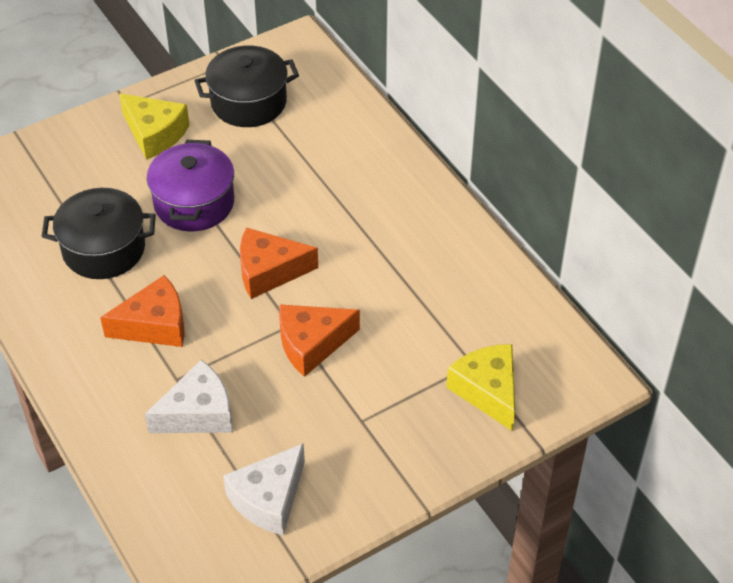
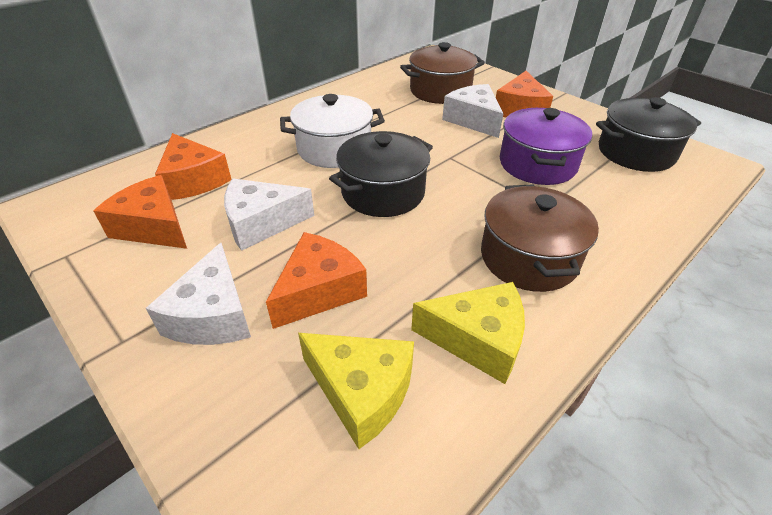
brown pot: 0 -> 2
orange cheese: 3 -> 4
white cheese: 2 -> 3
white pot: 0 -> 1

